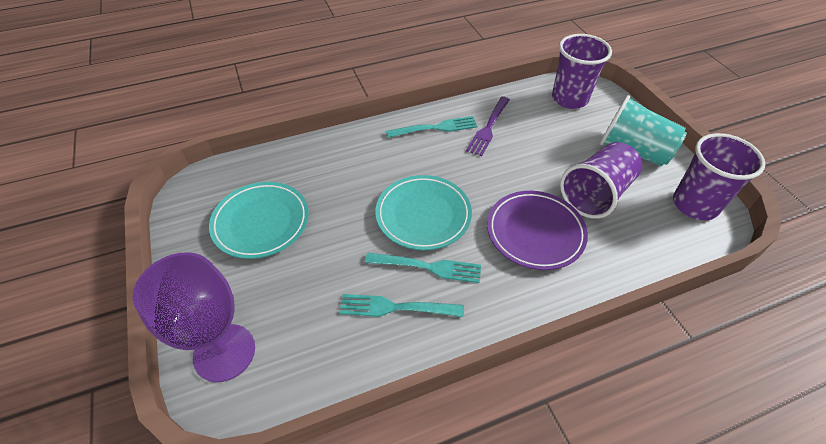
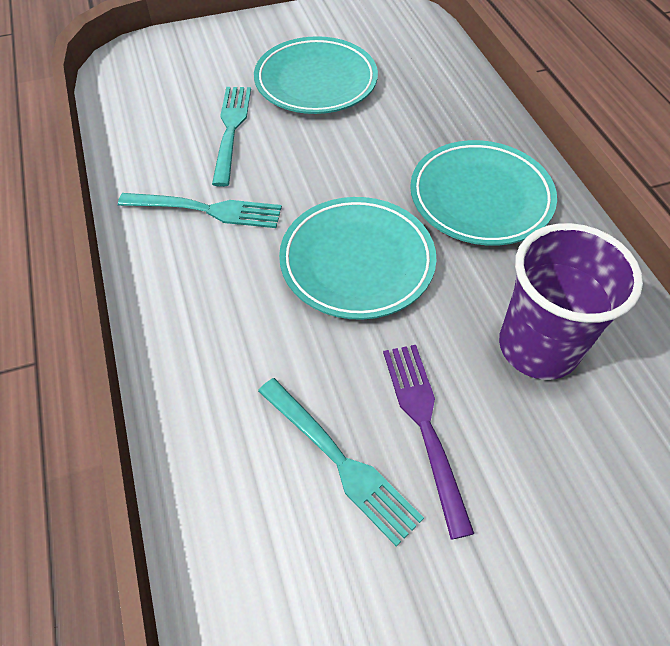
purple cup: 3 -> 1
purple goblet: 1 -> 0
purple plate: 1 -> 0
turquoise cup: 1 -> 0
turquoise plate: 2 -> 3

